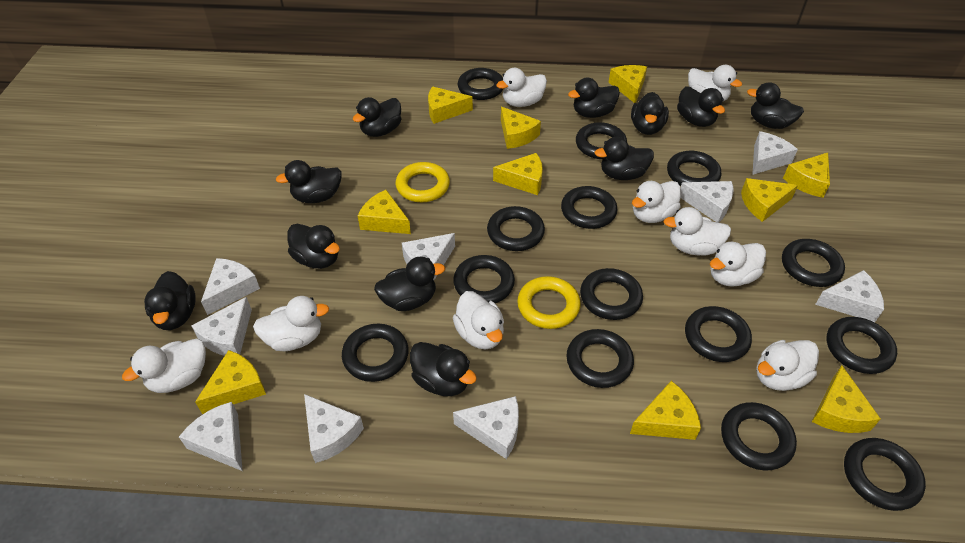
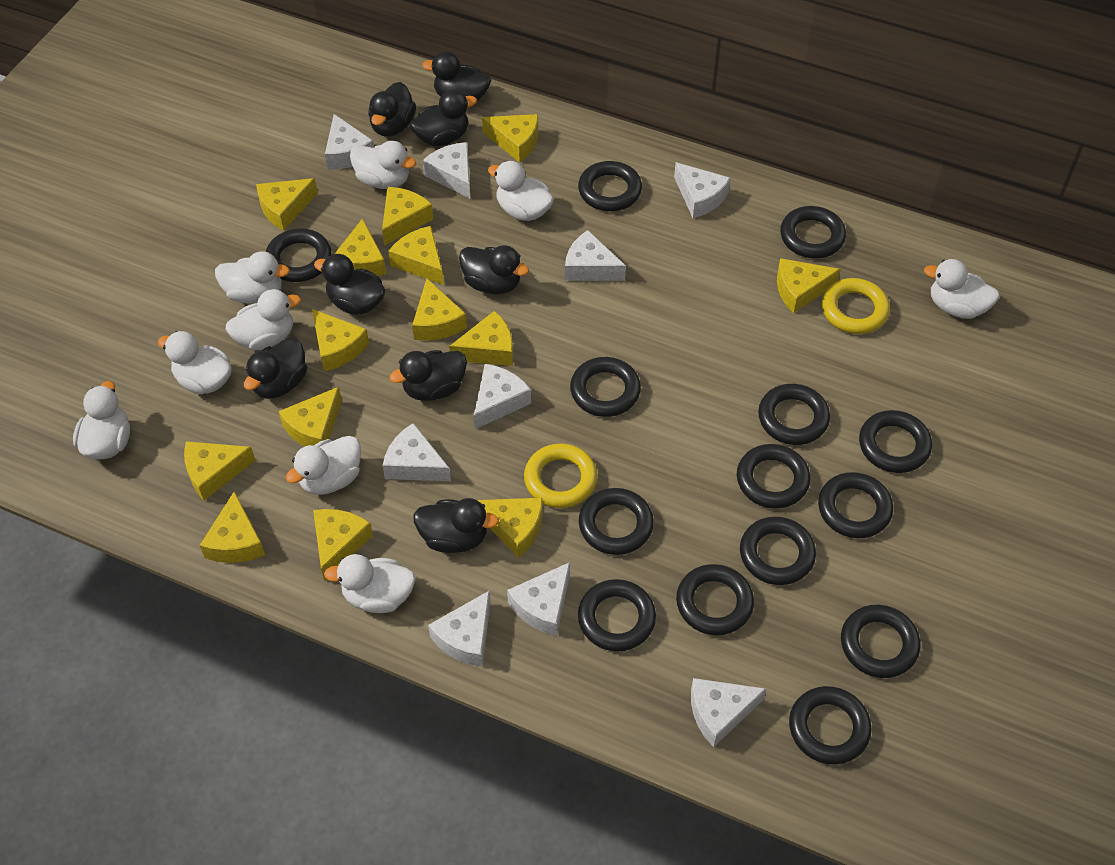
black duck: 11 -> 8
yellow cheese: 10 -> 14

